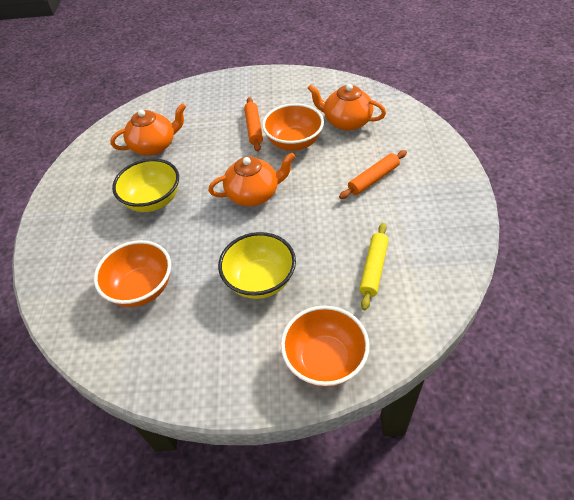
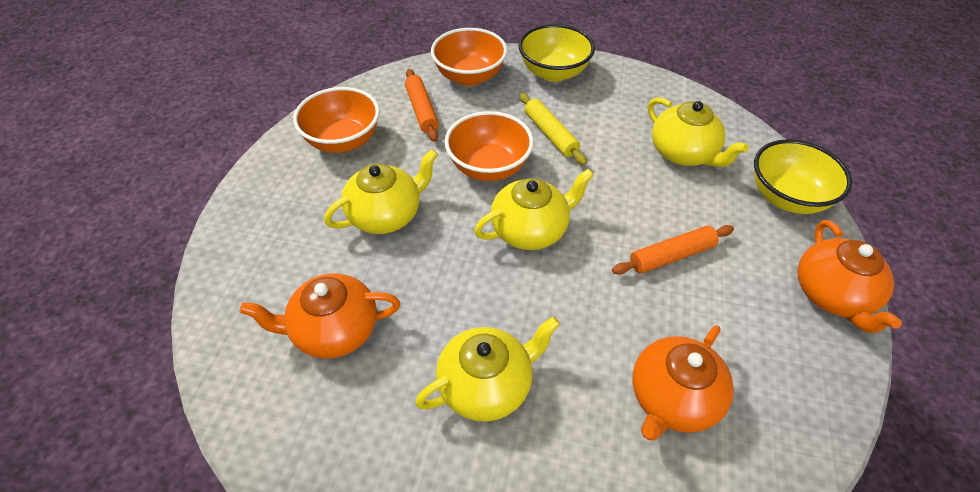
yellow teapot: 0 -> 4

